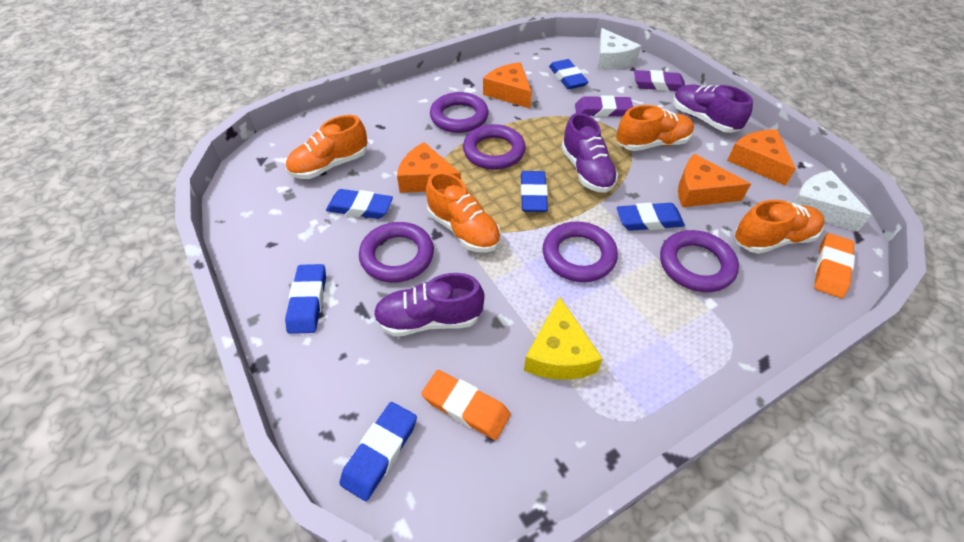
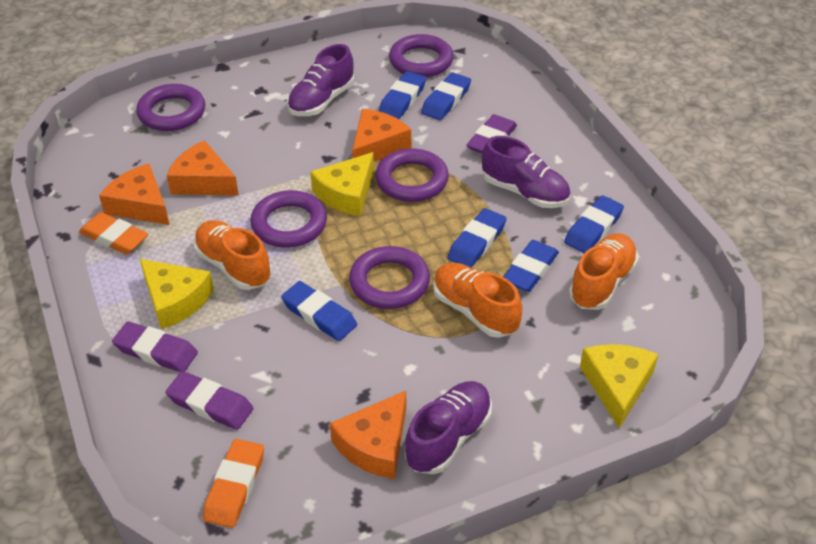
orange shoe: 4 -> 3
purple eraser: 2 -> 3
white cheese: 2 -> 0
yellow cheese: 1 -> 3

